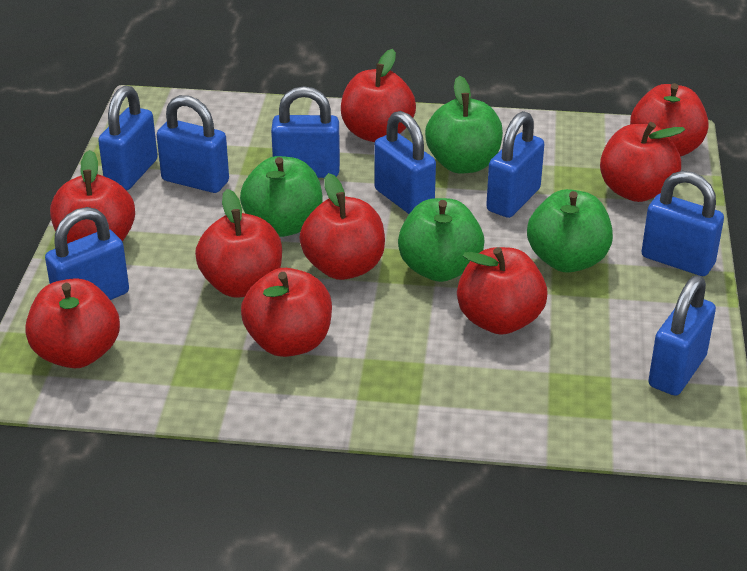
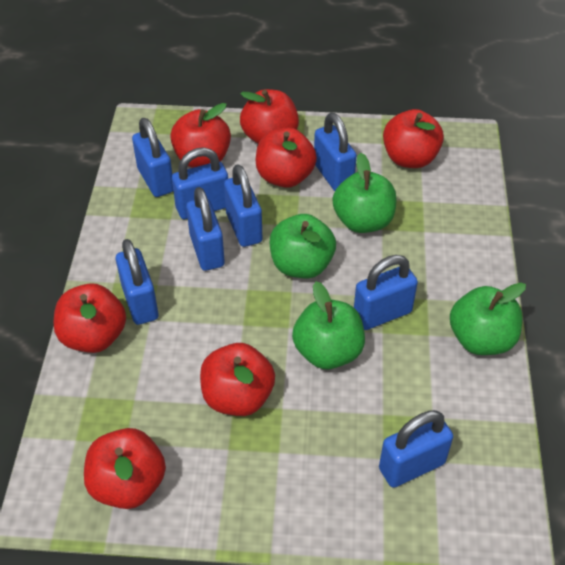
red apple: 9 -> 7

